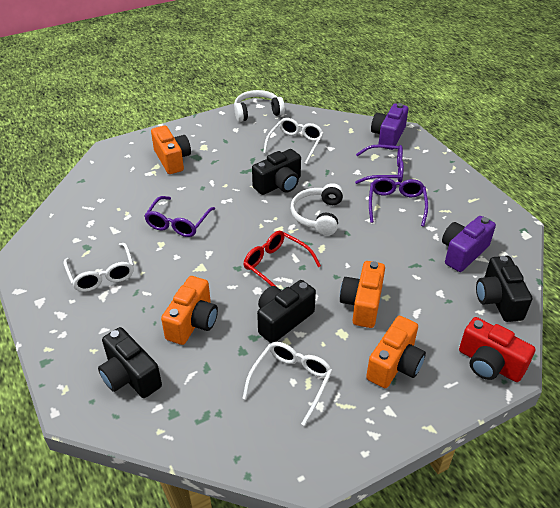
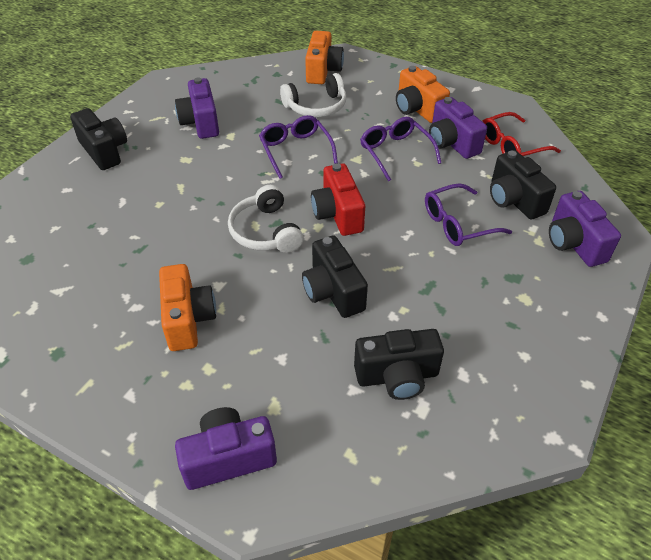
orange camera: 4 -> 3
purple camera: 2 -> 4
white glasses: 3 -> 0

